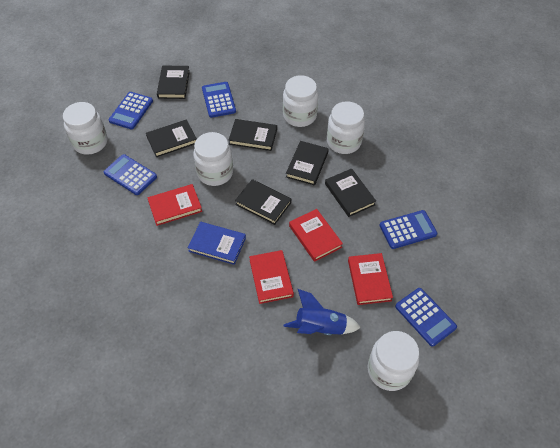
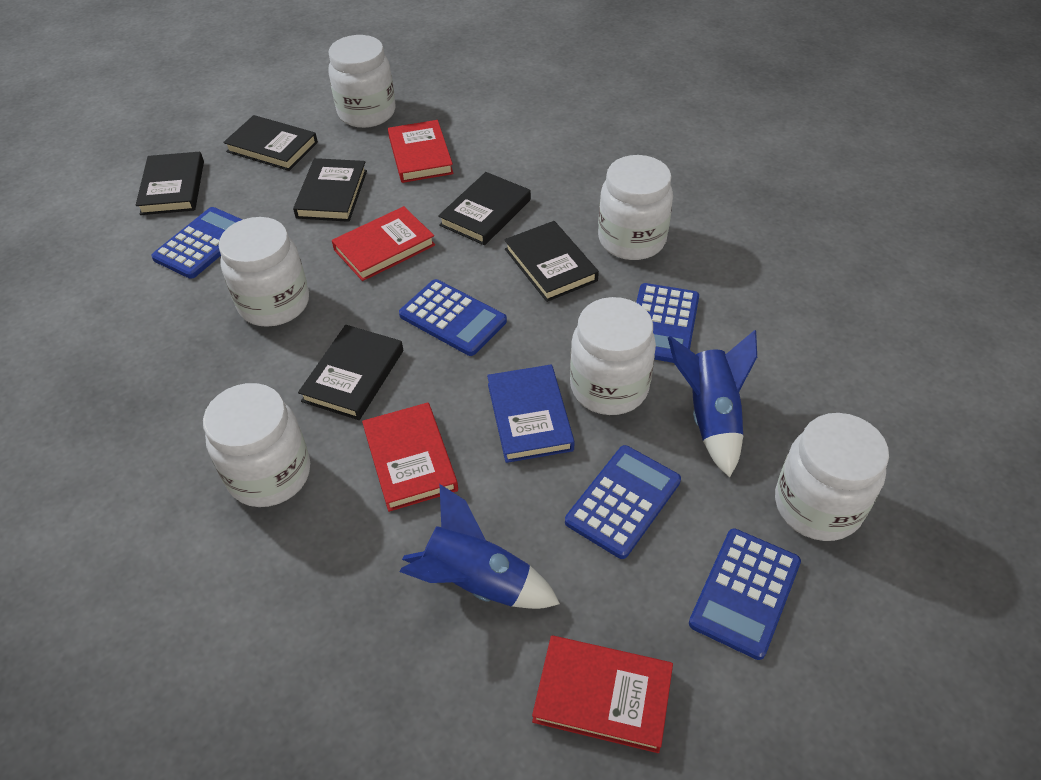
blue rocket: 1 -> 2
white jar: 5 -> 6

